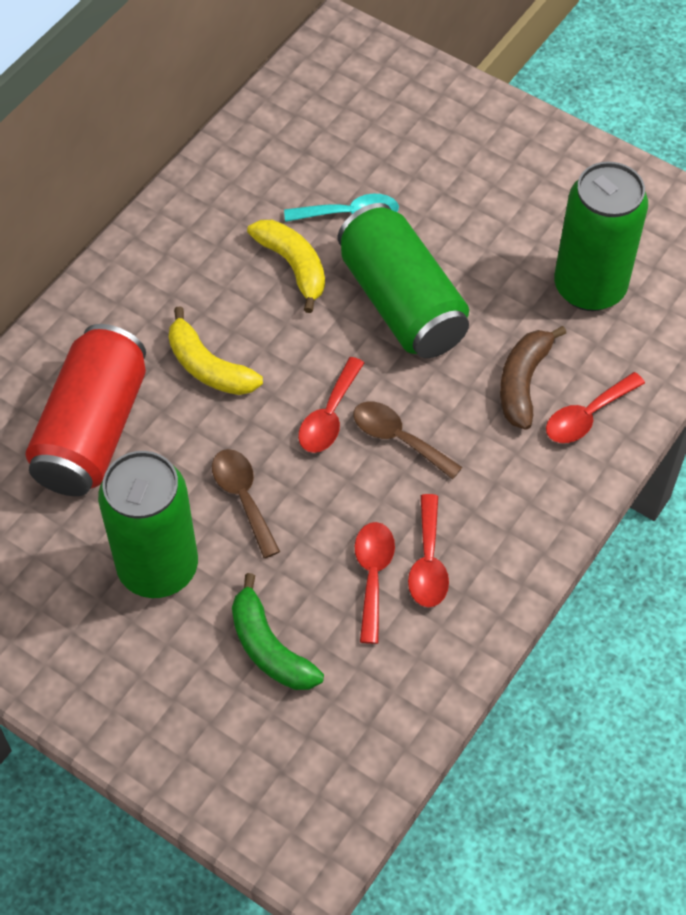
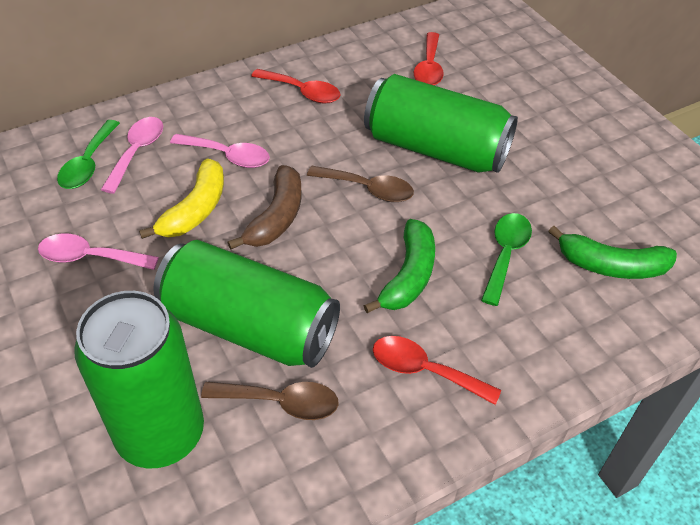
green banana: 1 -> 2
green spoon: 0 -> 2
pink spoon: 0 -> 3
red can: 1 -> 0
red spoon: 4 -> 3
turquoise spoon: 1 -> 0
yellow banana: 2 -> 1

